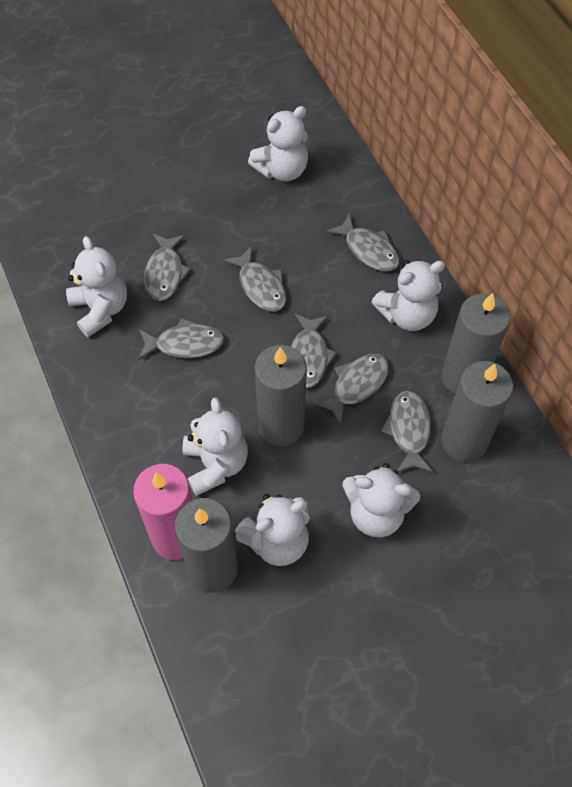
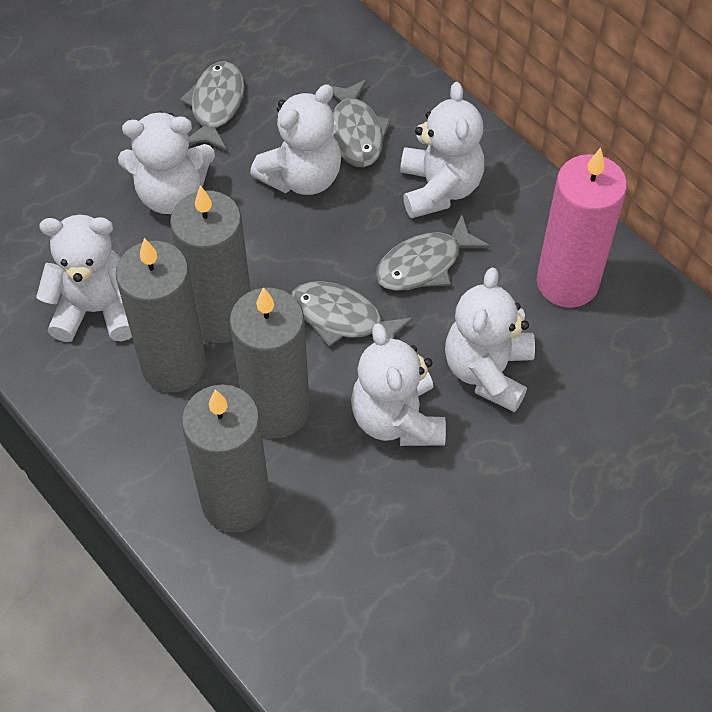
grey fish: 7 -> 4

